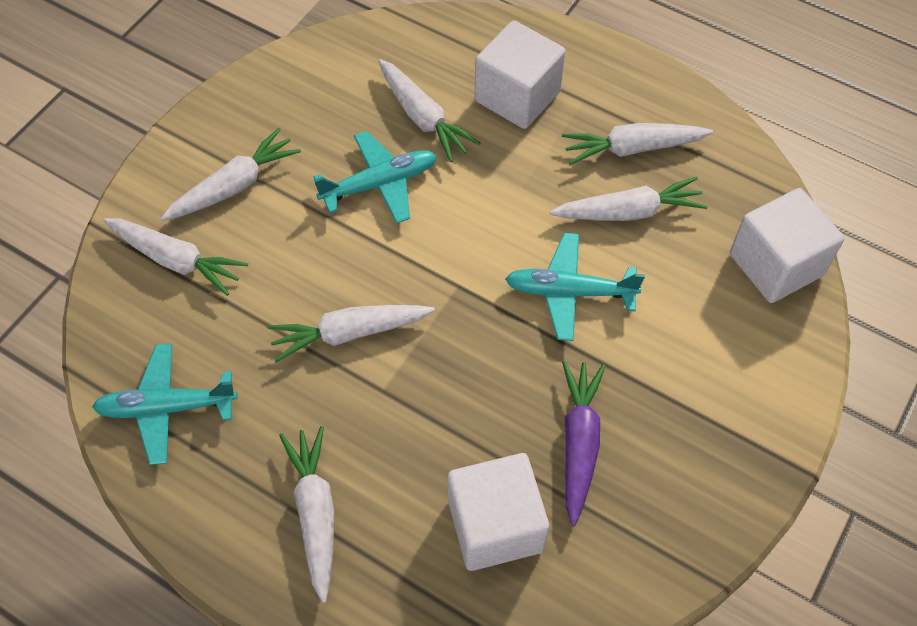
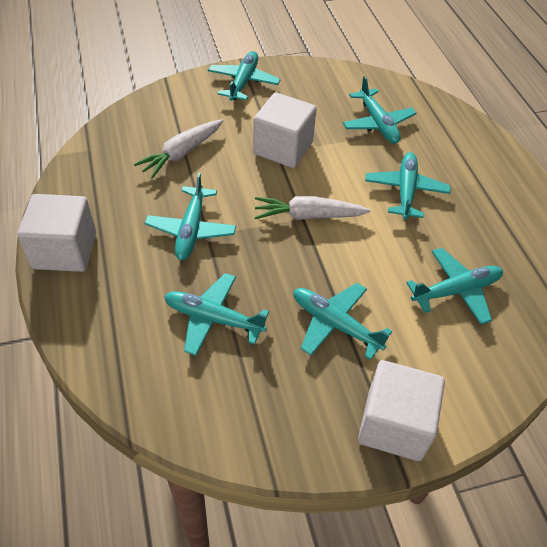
purple carrot: 1 -> 0
turquoise plane: 3 -> 7
white carrot: 7 -> 2

